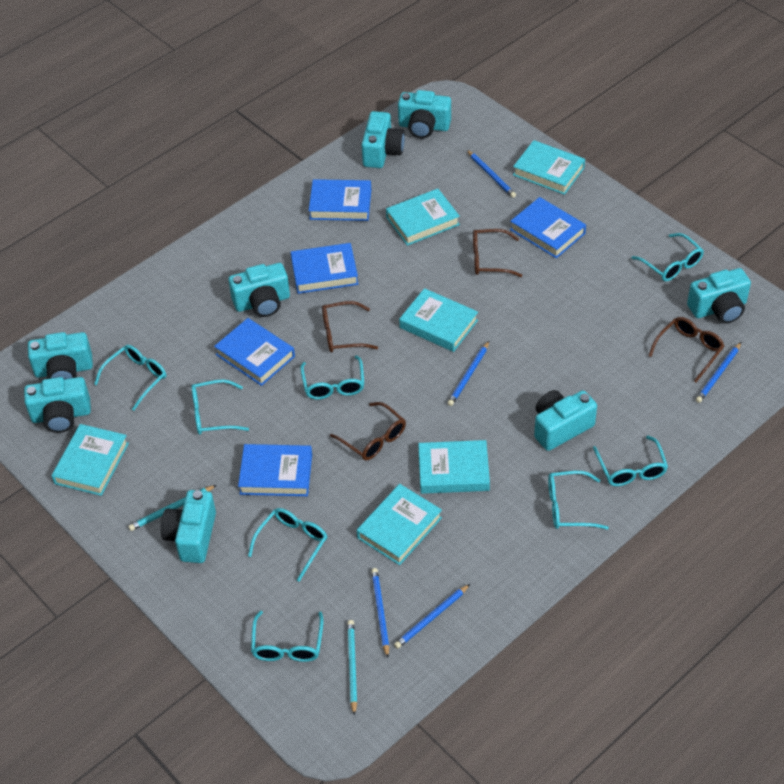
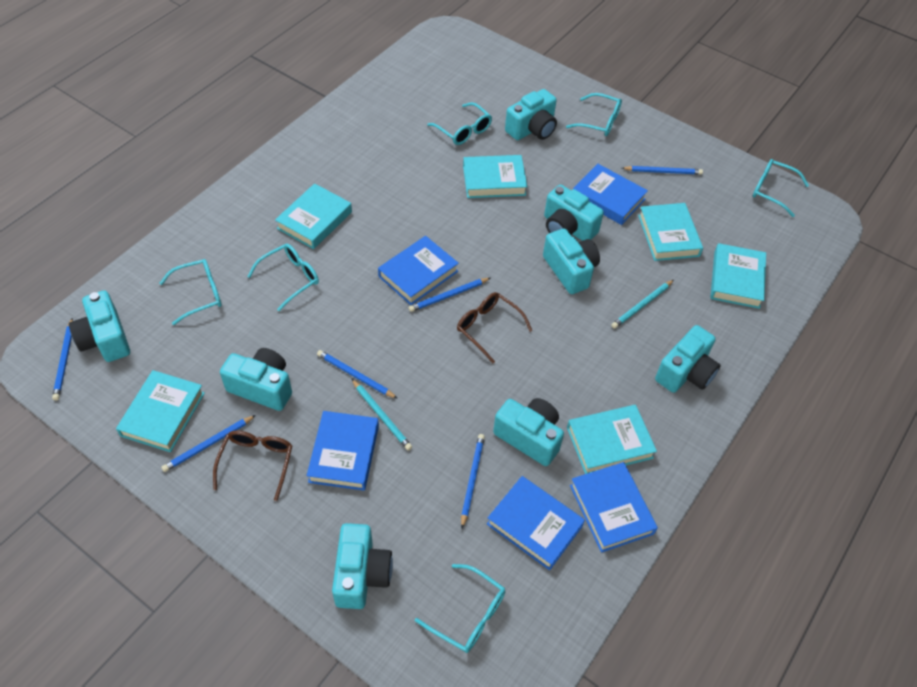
blue pencil: 5 -> 6
brown glasses: 4 -> 2
turquoise glasses: 8 -> 6

